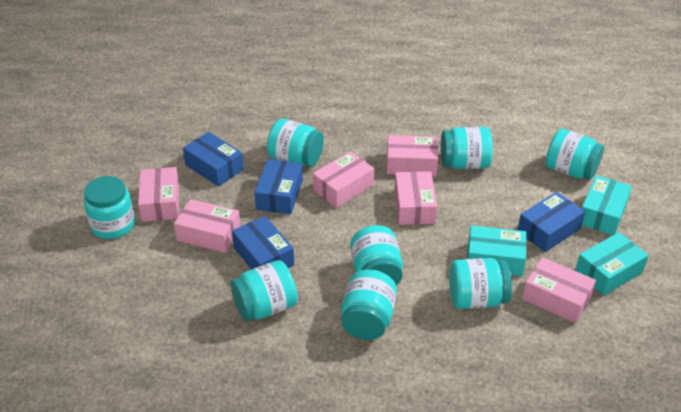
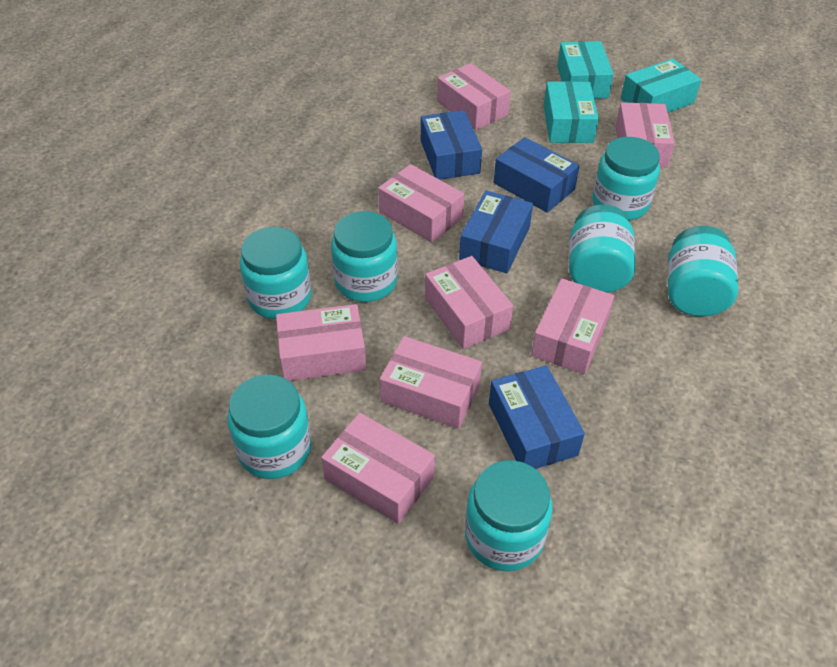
pink box: 6 -> 8
turquoise jar: 8 -> 7

